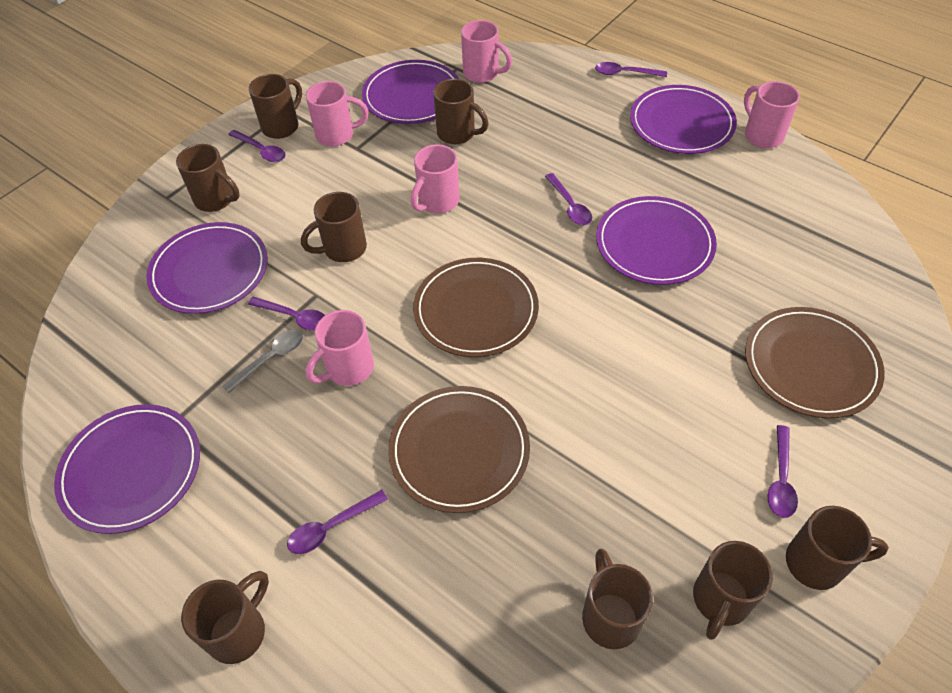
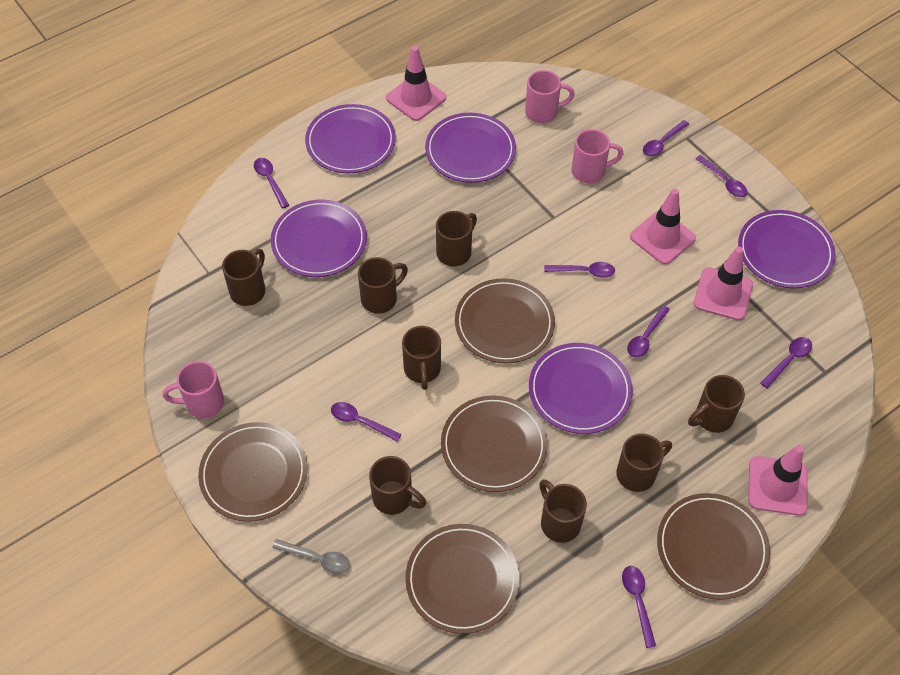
brown plate: 3 -> 5
pink mug: 5 -> 3
pink traffic cone: 0 -> 4
purple spoon: 6 -> 8

